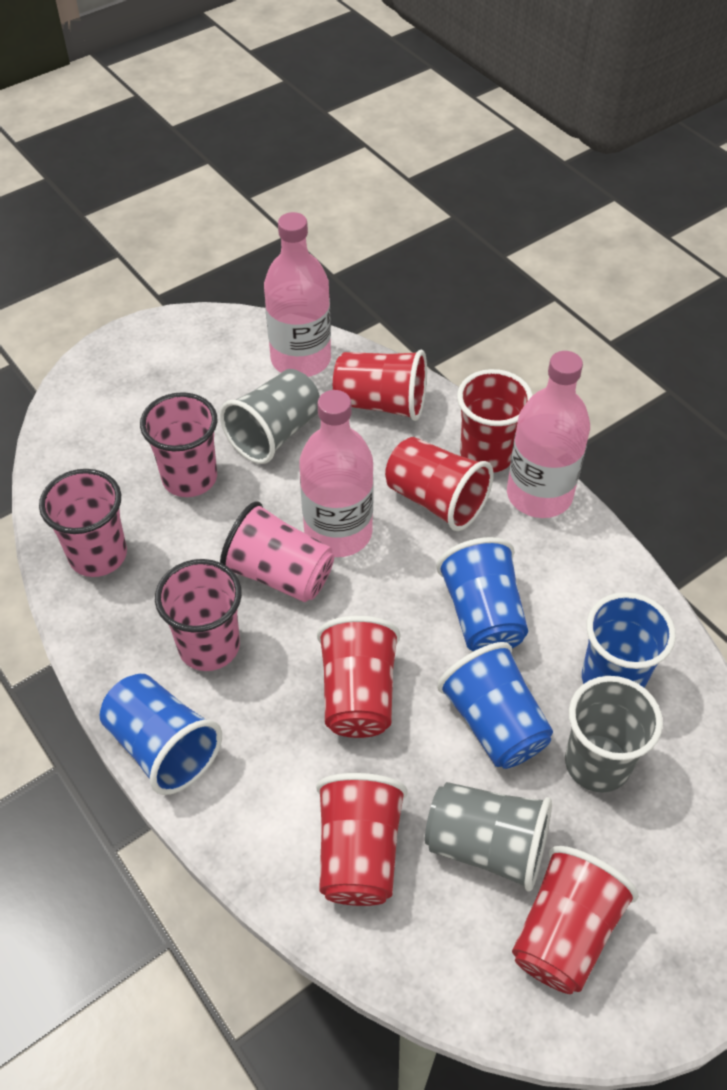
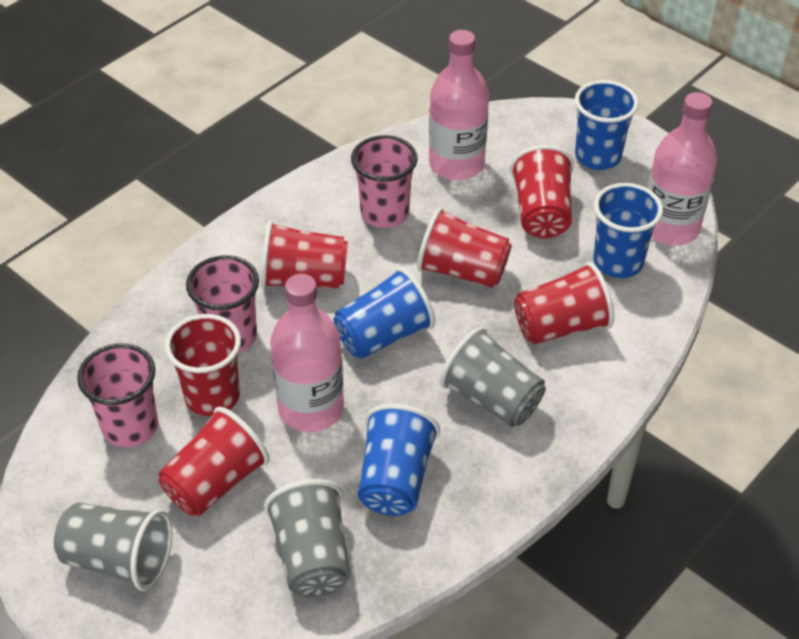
pink cup: 4 -> 3

